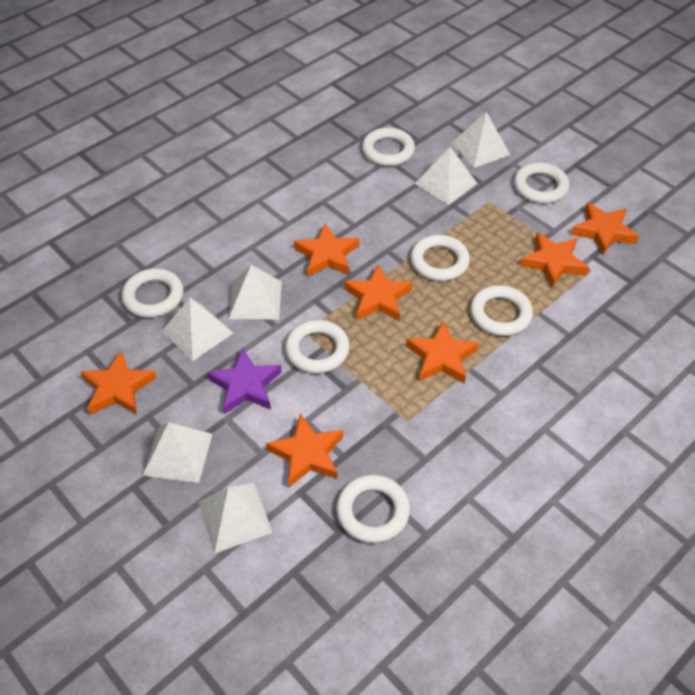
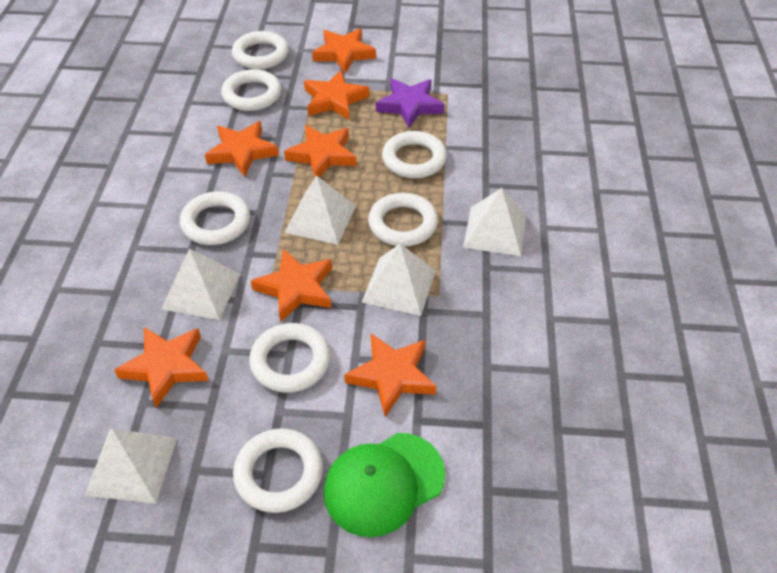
green cap: 0 -> 1
white pyramid: 6 -> 5

